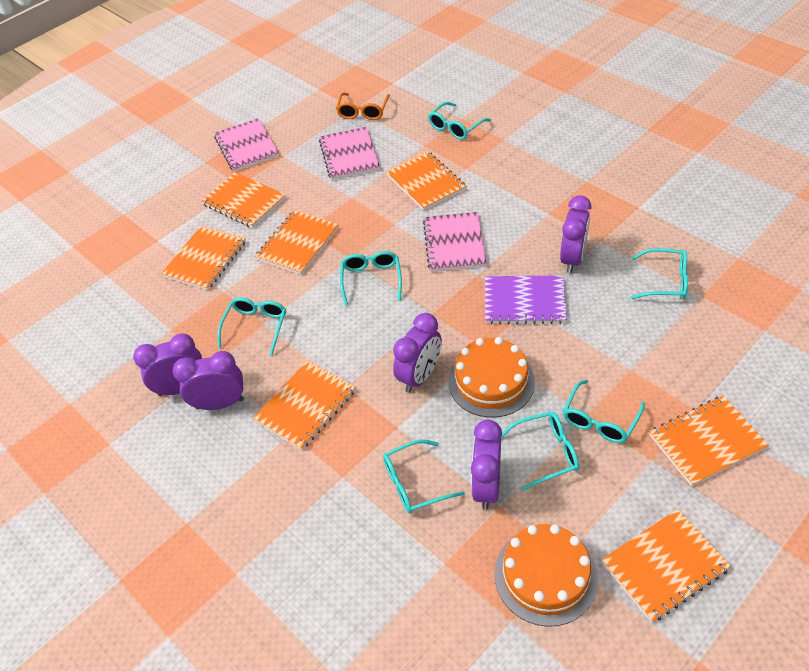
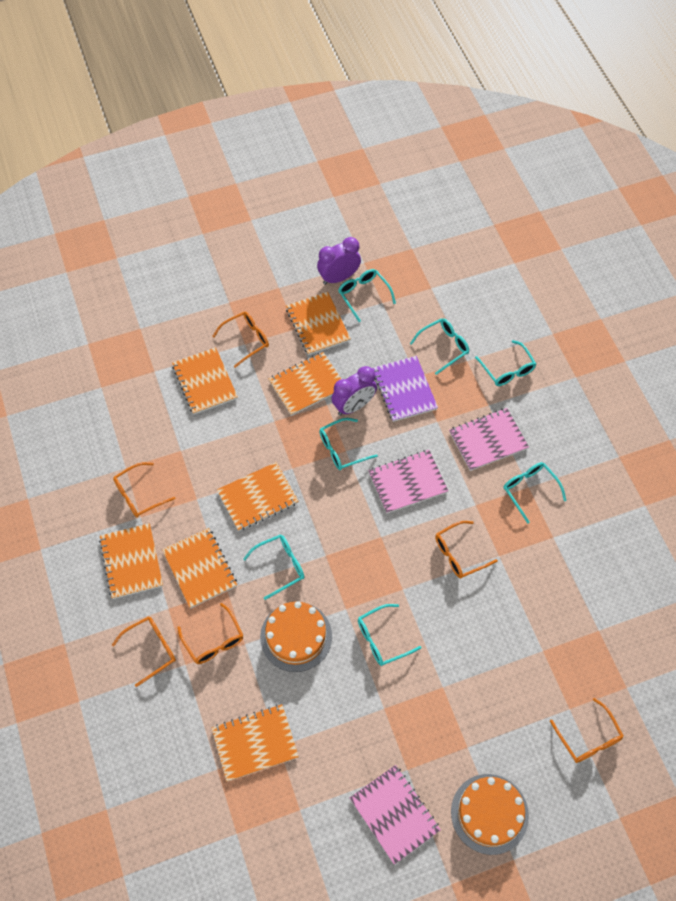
orange glasses: 1 -> 6
purple clock: 5 -> 2

